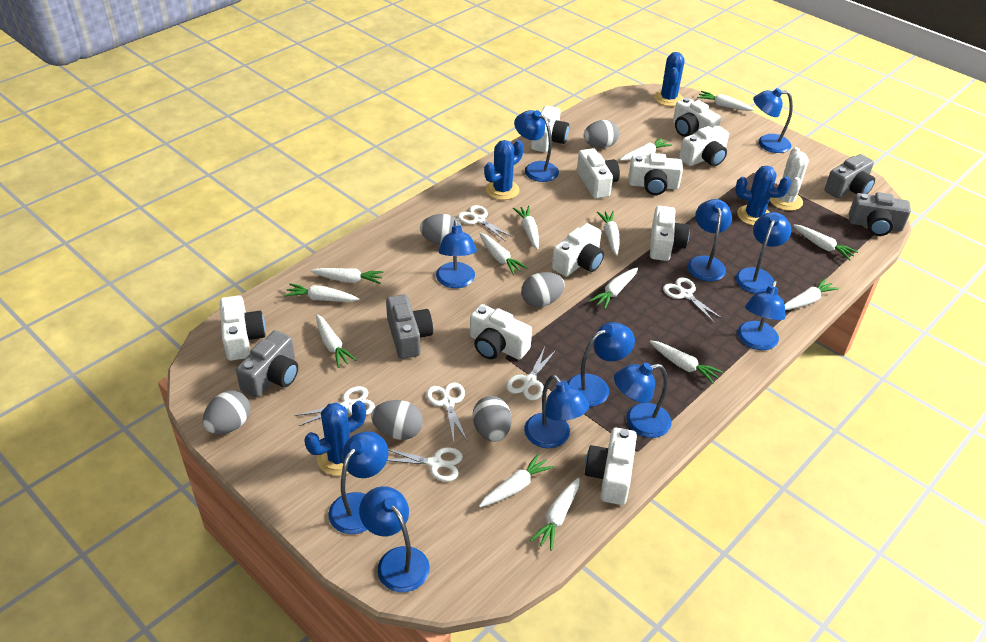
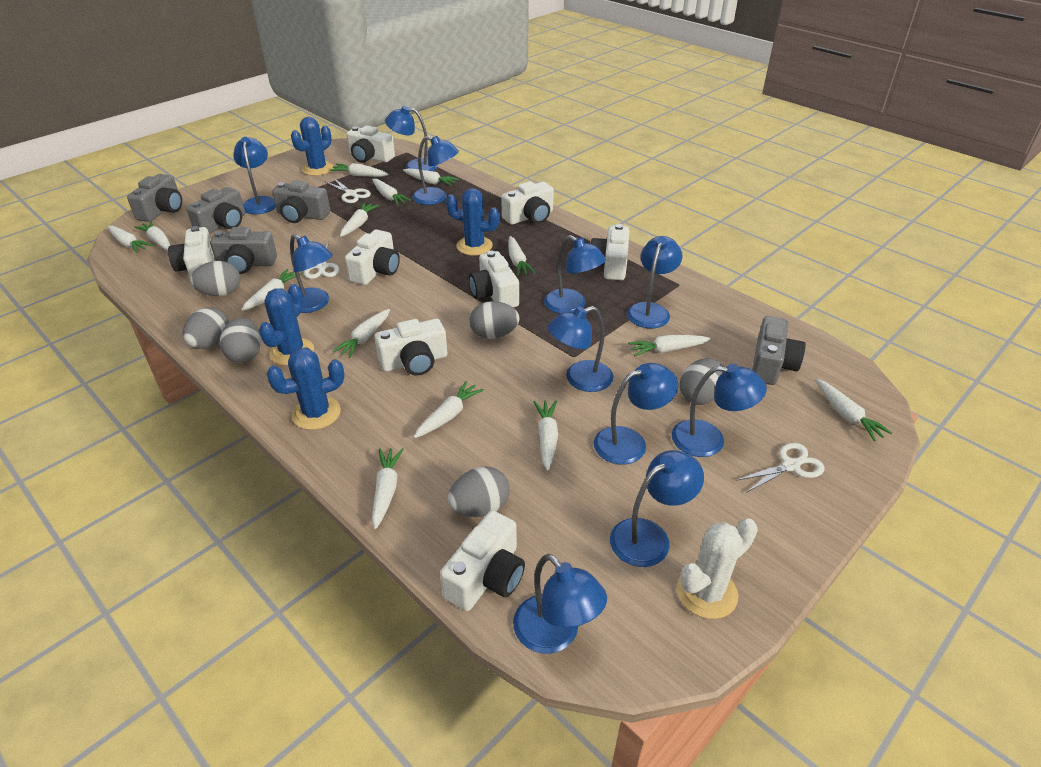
grey camera: 4 -> 5
white camera: 10 -> 8
white scissors: 6 -> 3

